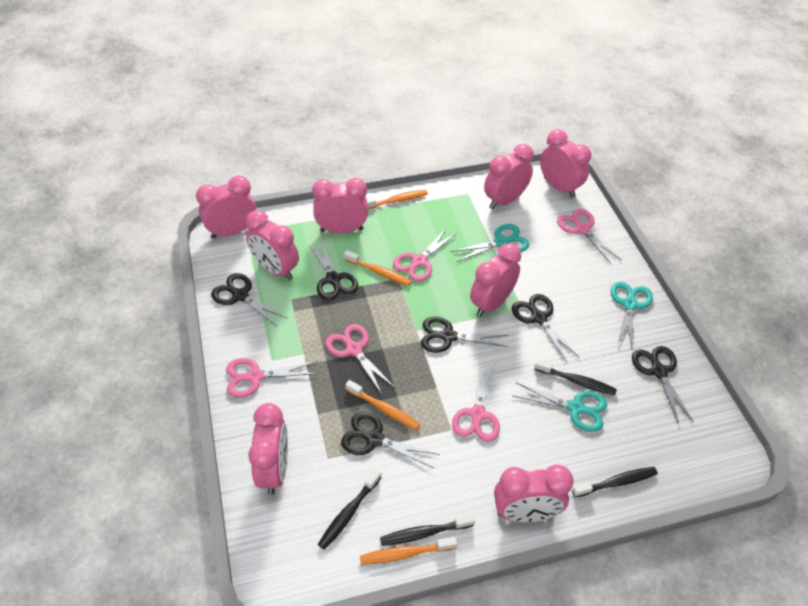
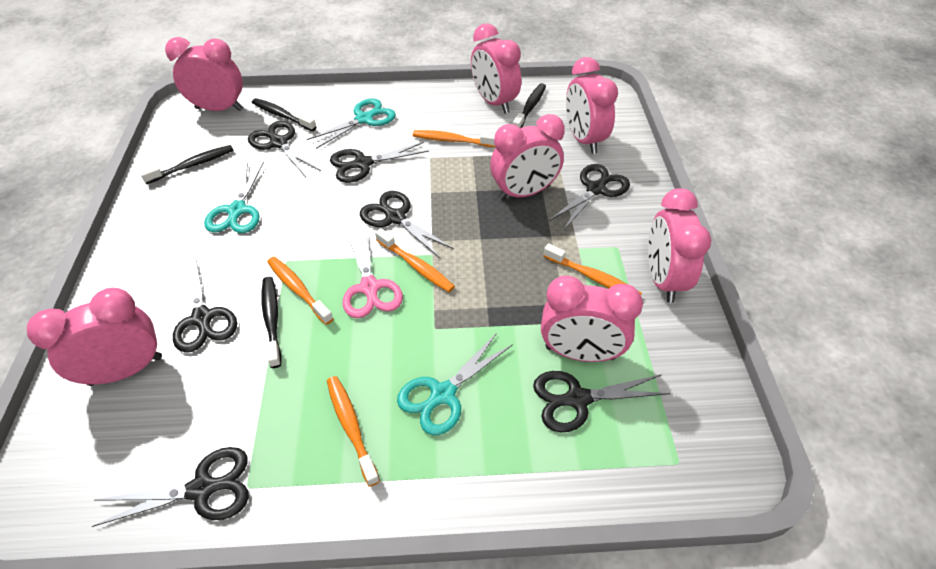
black scissors: 6 -> 7
orange toothbrush: 4 -> 5
pink clock: 8 -> 7
pink scissors: 5 -> 1

